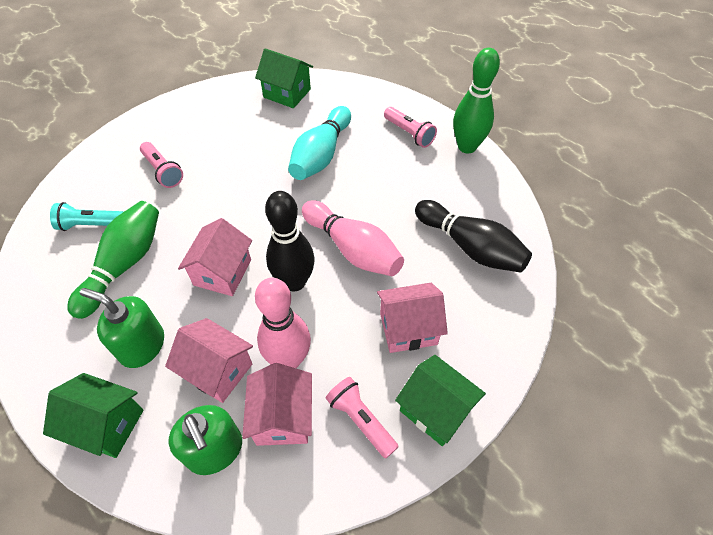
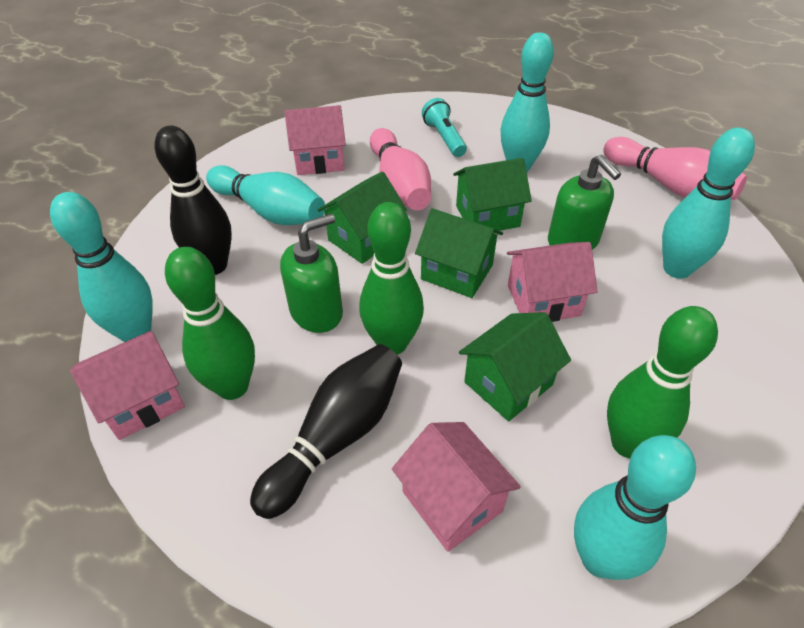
green bowling pin: 2 -> 3
green house: 3 -> 4
pink flashlight: 3 -> 0
turquoise bowling pin: 1 -> 5

